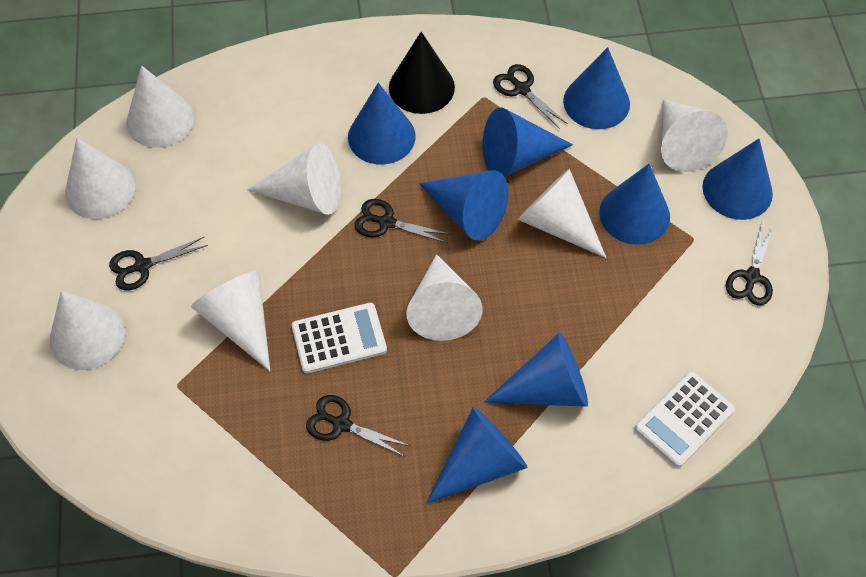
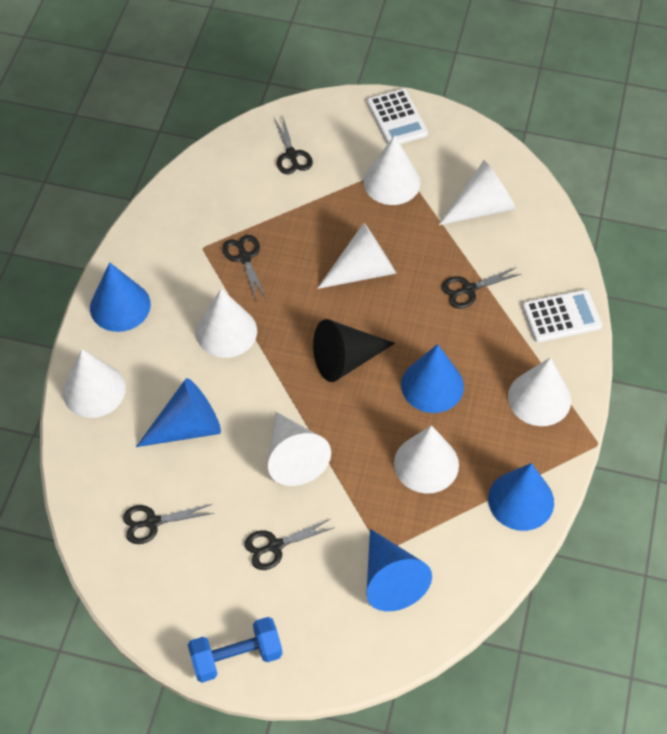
blue cone: 8 -> 5
blue dumbbell: 0 -> 1

